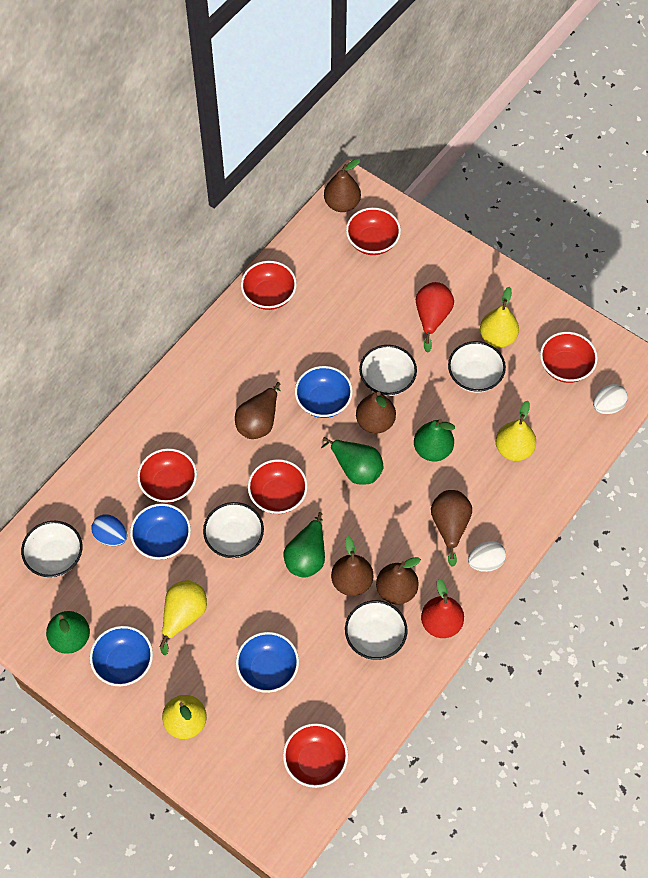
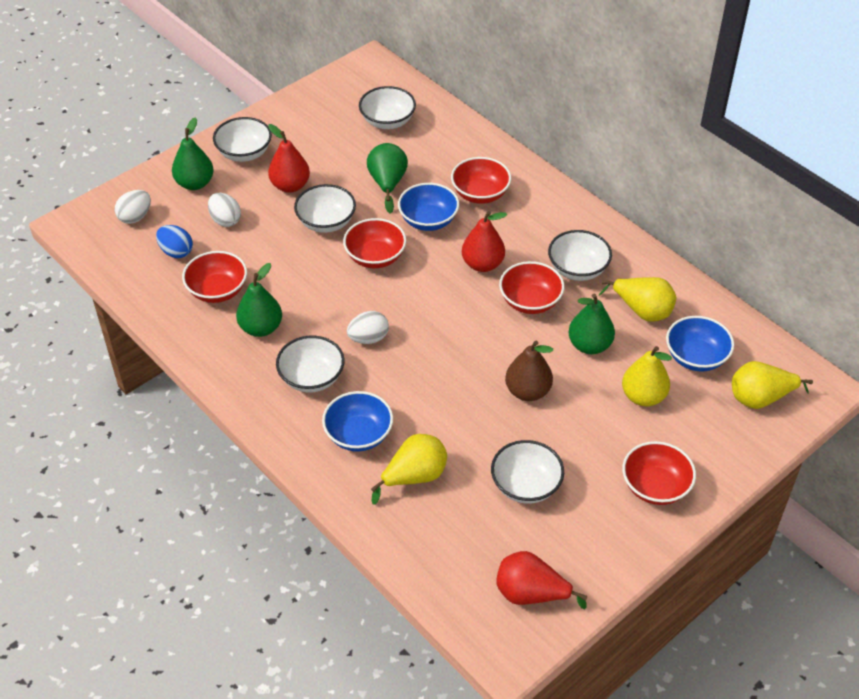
blue bowl: 4 -> 3
brown pear: 6 -> 1
red bowl: 6 -> 5
red pear: 2 -> 3
white bowl: 5 -> 6
white egg: 2 -> 3

